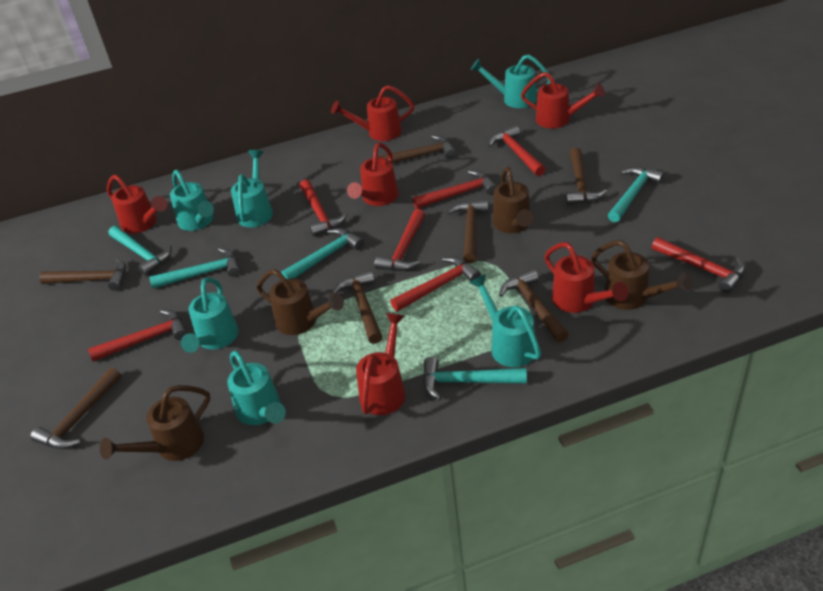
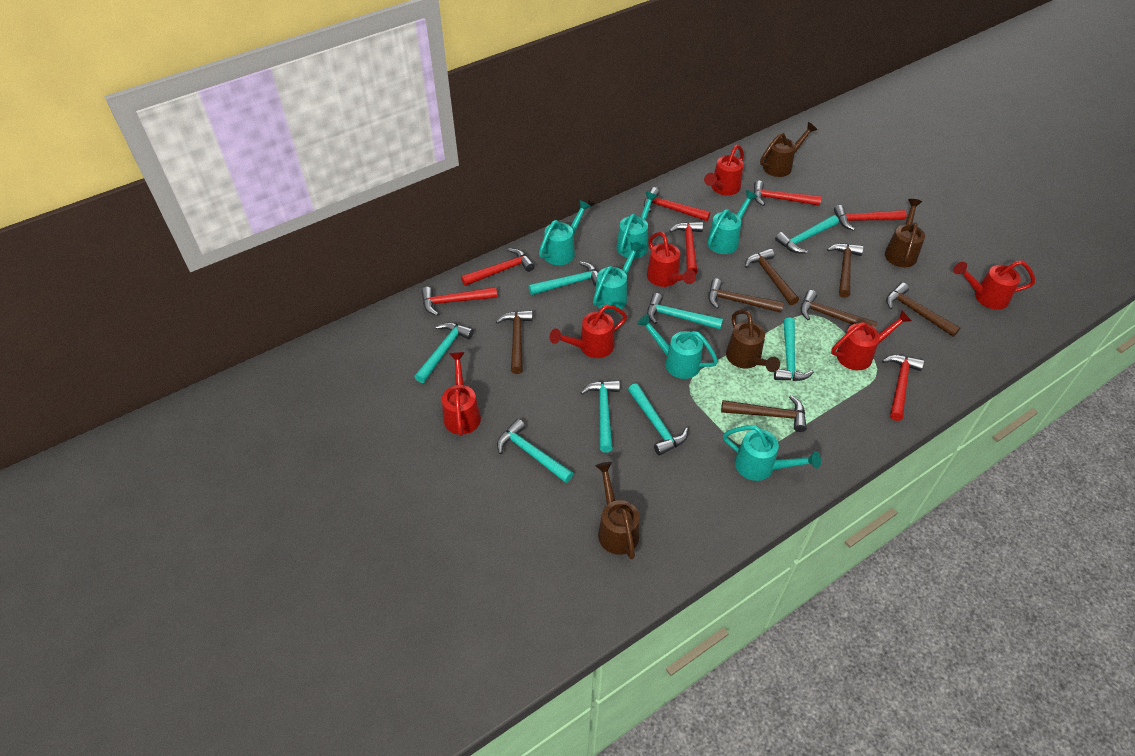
turquoise hammer: 5 -> 8

